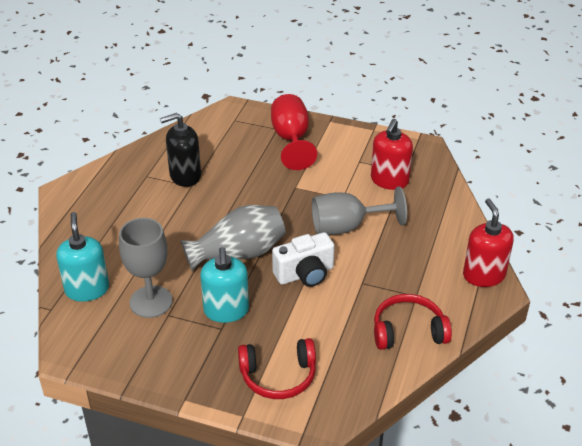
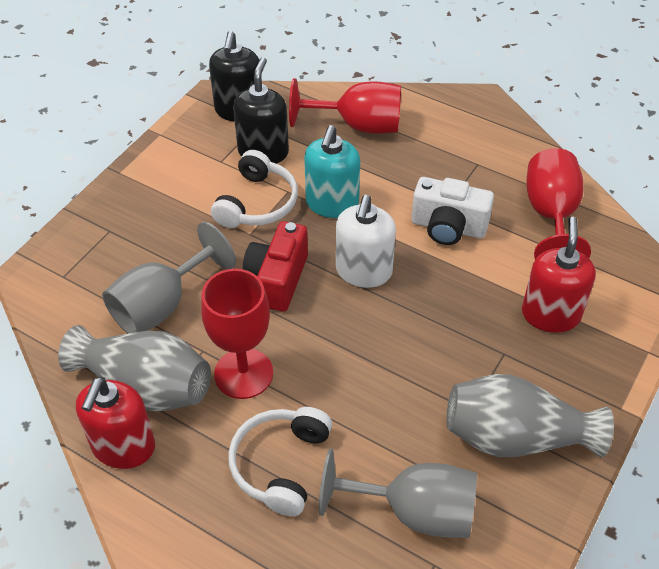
black soap dispenser: 1 -> 2
grey vase: 1 -> 2
red camera: 0 -> 1
red goblet: 1 -> 3
red headphones: 2 -> 0
turquoise soap dispenser: 2 -> 1
white headphones: 0 -> 2
white soap dispenser: 0 -> 1

